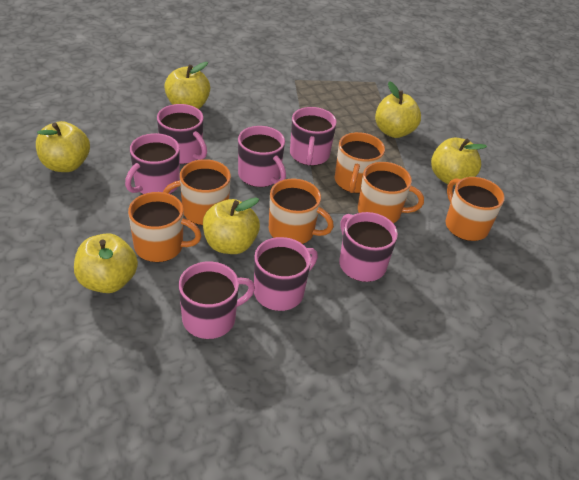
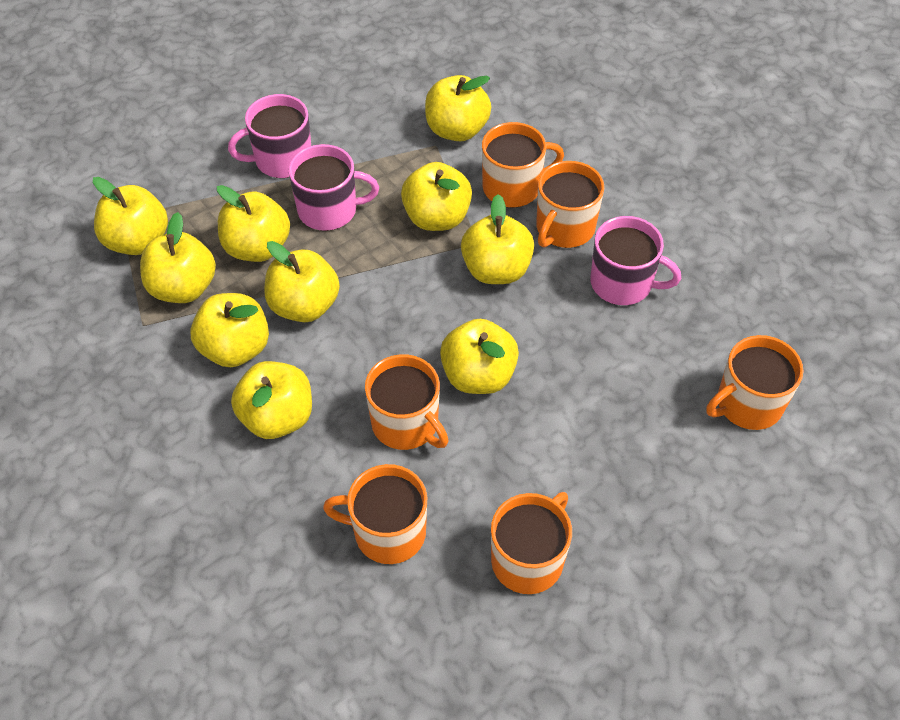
pink mug: 7 -> 3
yellow apple: 6 -> 10

